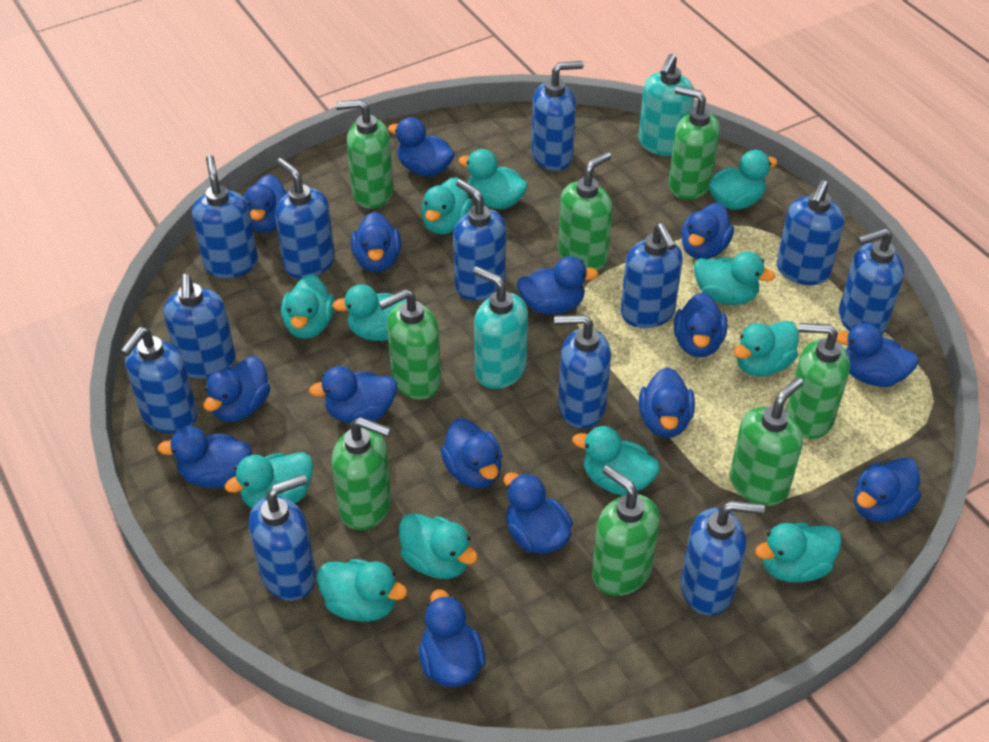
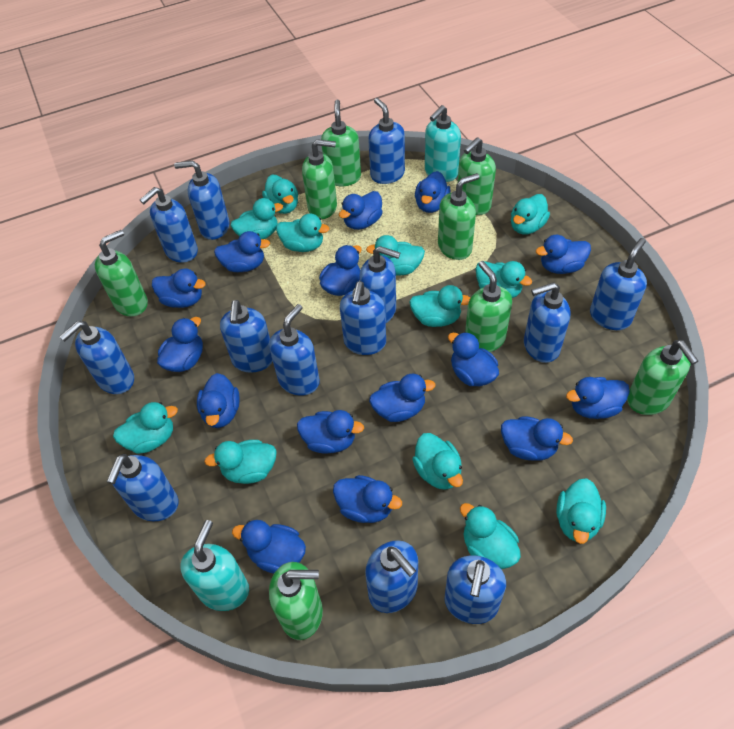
blue soap dispenser: 12 -> 13

